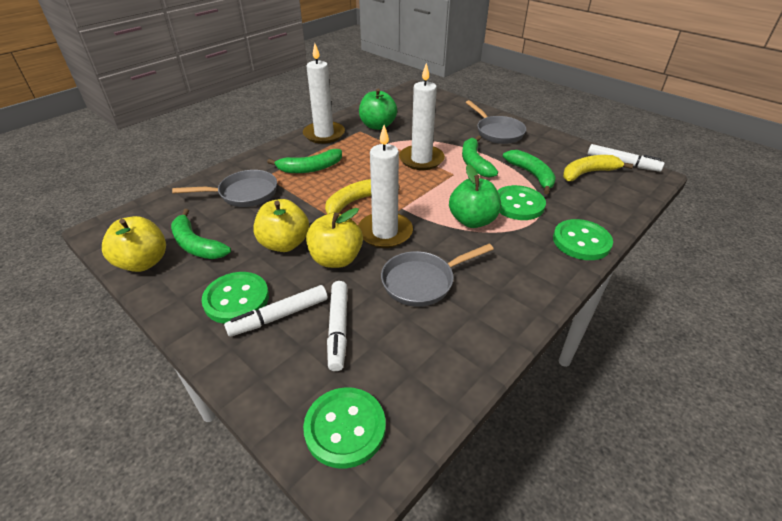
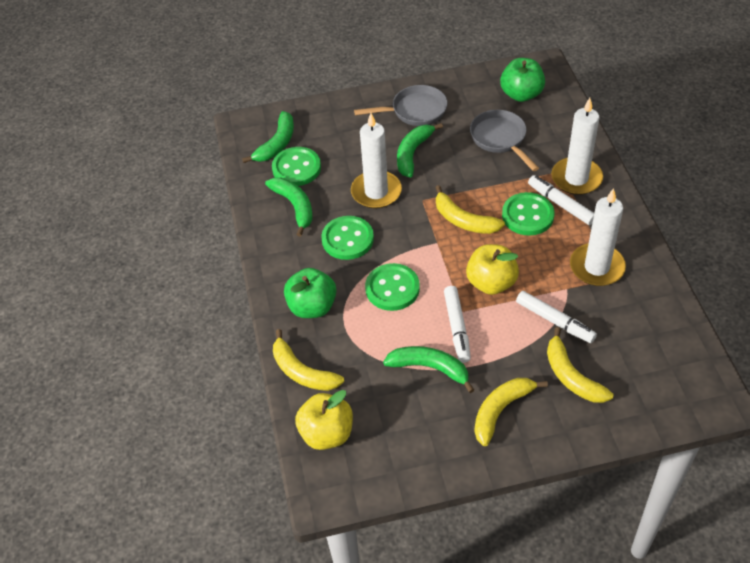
grey pan: 3 -> 2
yellow apple: 3 -> 2
yellow banana: 2 -> 4

